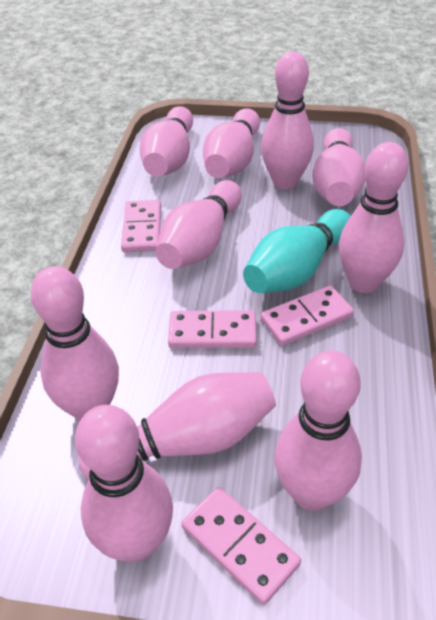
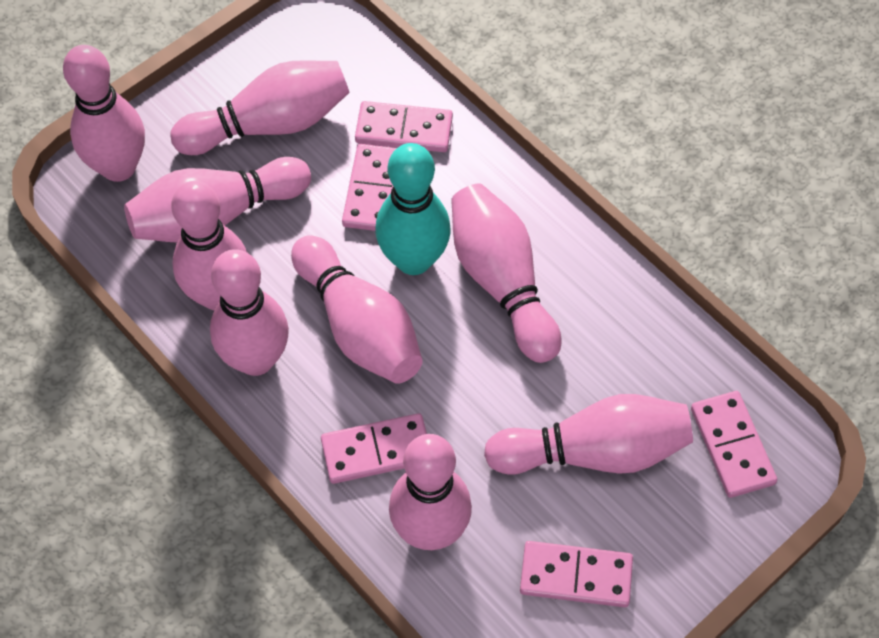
pink bowling pin: 10 -> 9
pink domino: 4 -> 5

